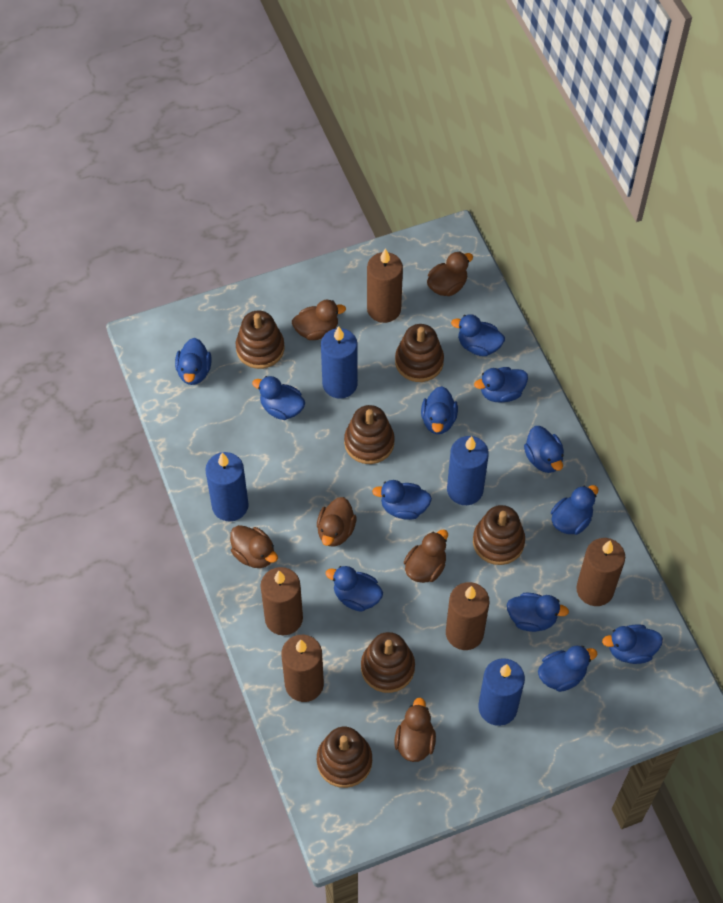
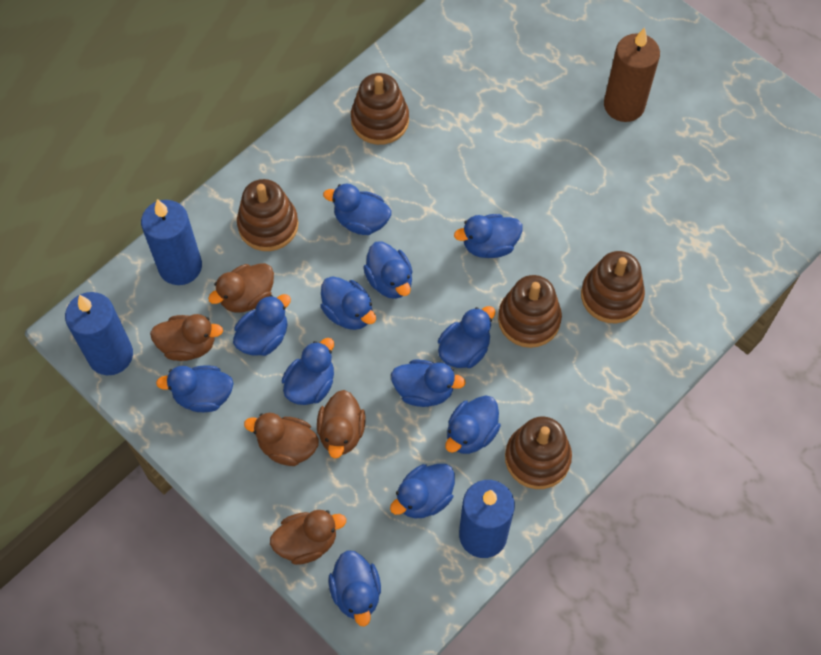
blue candle: 4 -> 3
brown candle: 5 -> 1
brown duck: 6 -> 5
brown stacking toy: 6 -> 5

